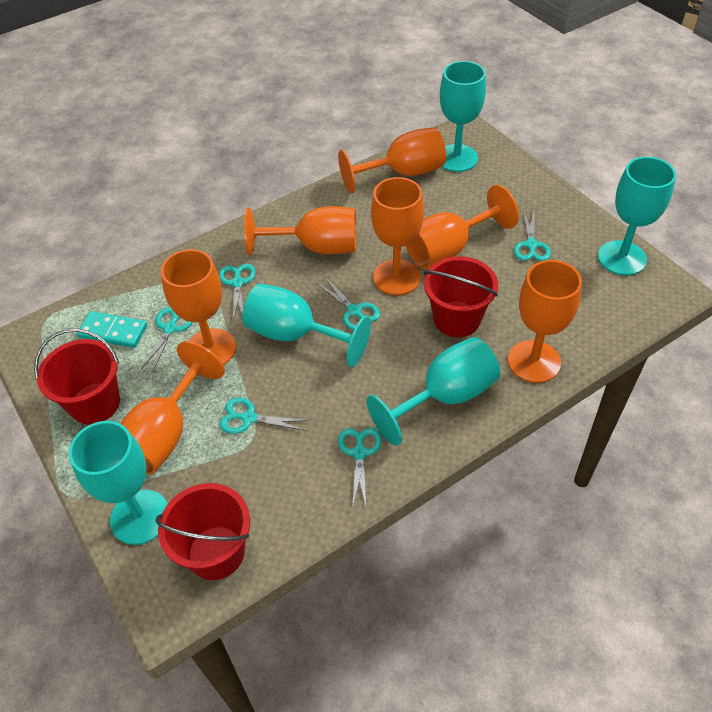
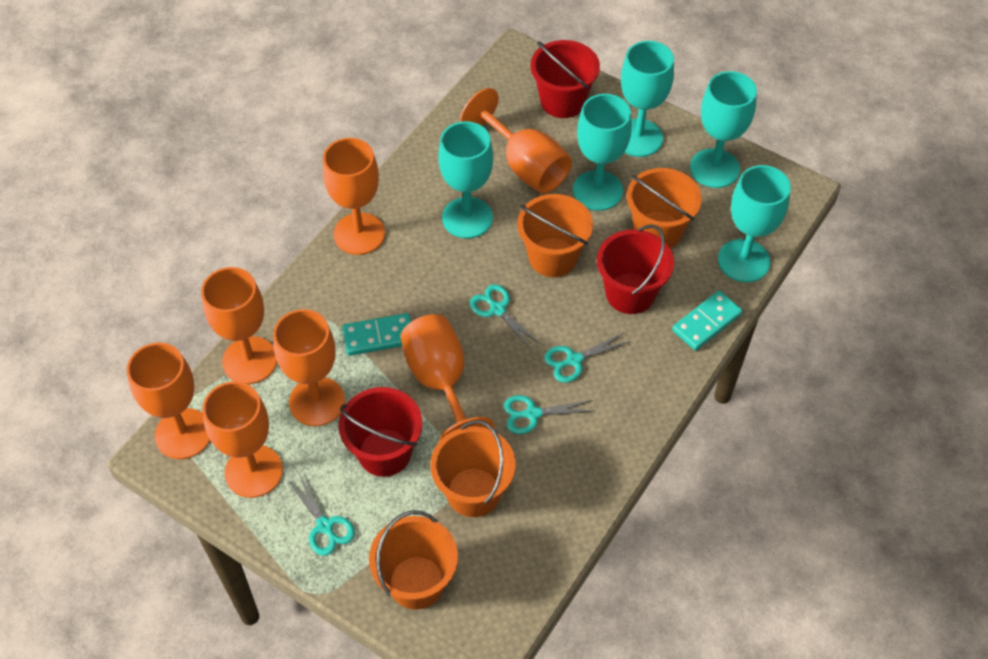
orange bucket: 0 -> 4
turquoise domino: 1 -> 2
turquoise scissors: 6 -> 4

